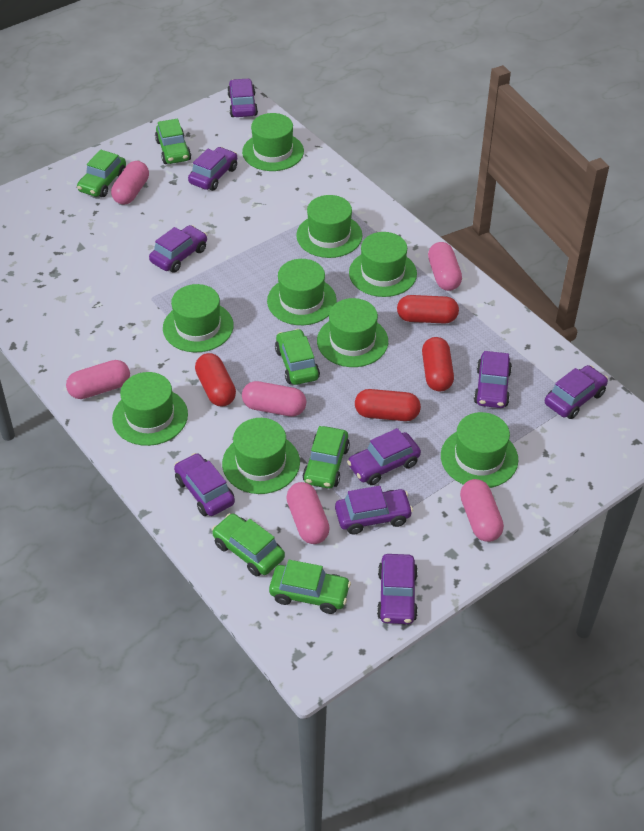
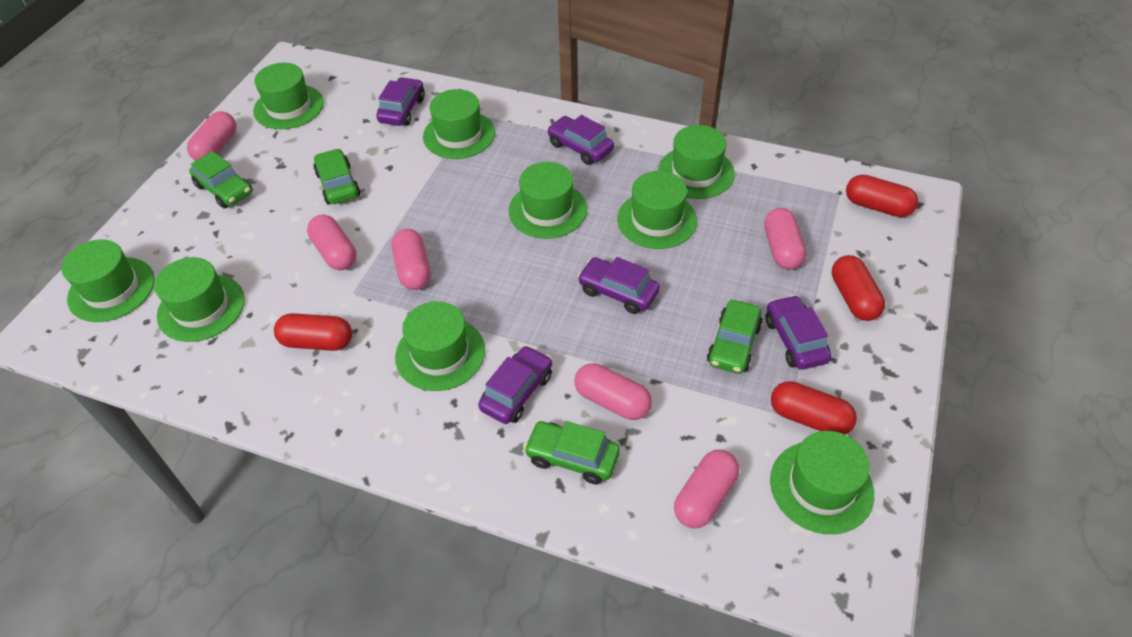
green car: 6 -> 4
purple car: 9 -> 5

